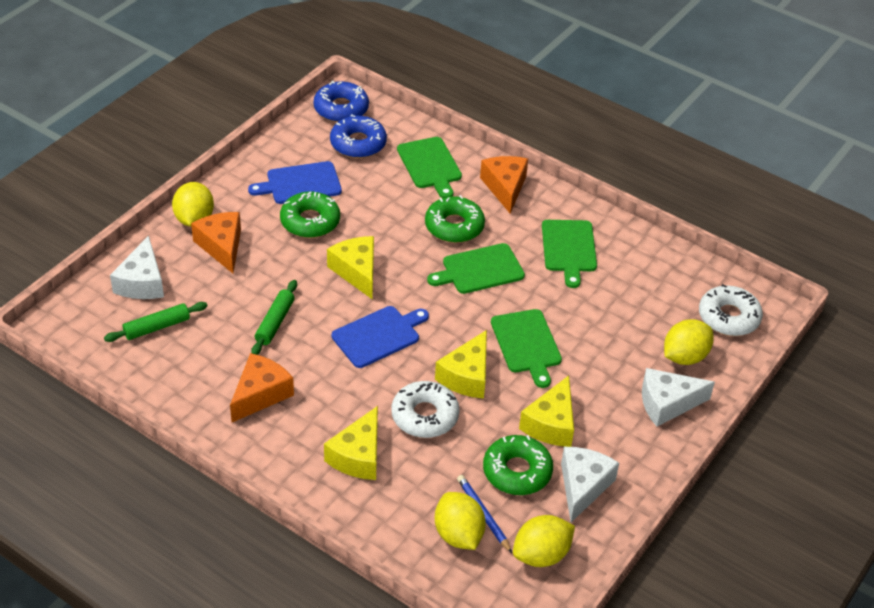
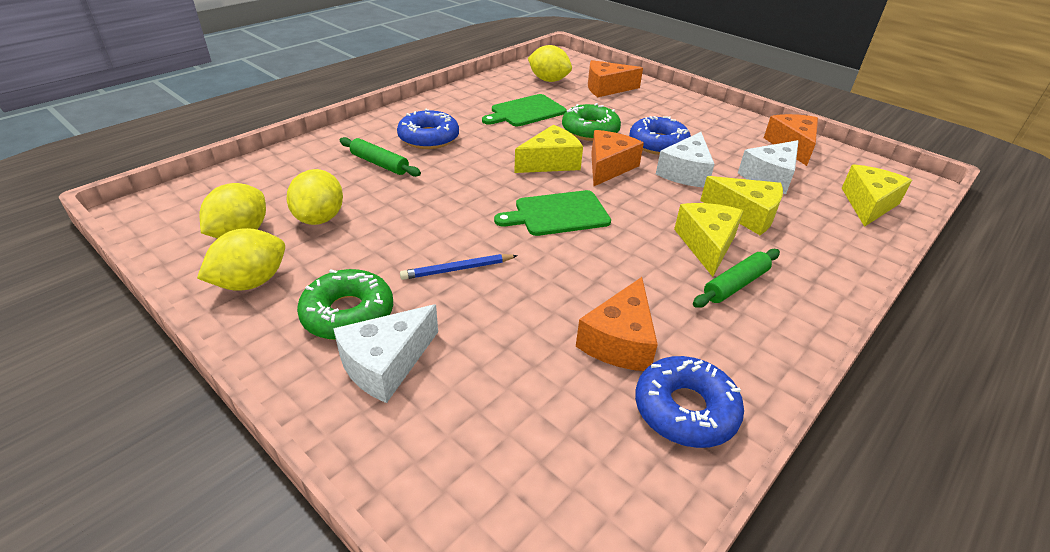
blue cutting board: 2 -> 0
blue donut: 2 -> 3
green cutting board: 4 -> 2
green donut: 3 -> 2
orange cheese: 3 -> 4
white donut: 2 -> 0

